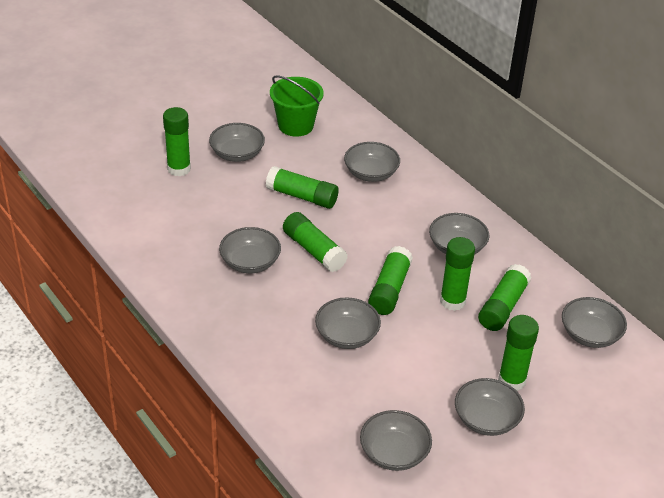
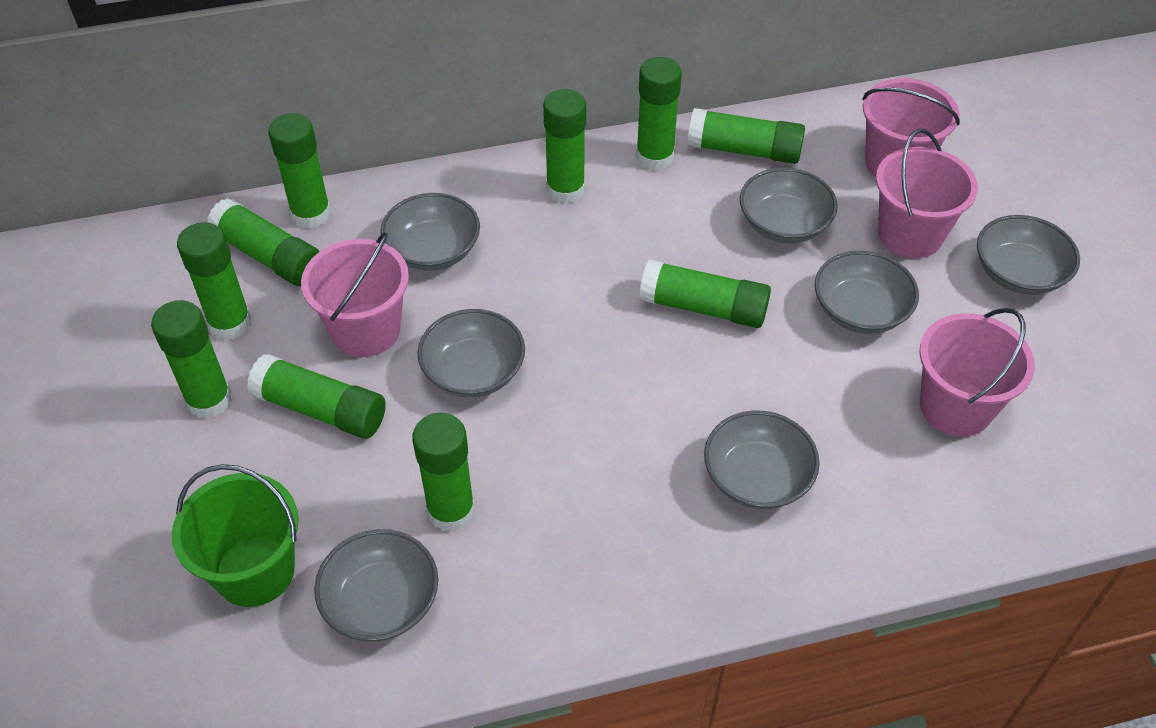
green glue stick: 7 -> 10
grey bowl: 8 -> 7
pink bucket: 0 -> 4

